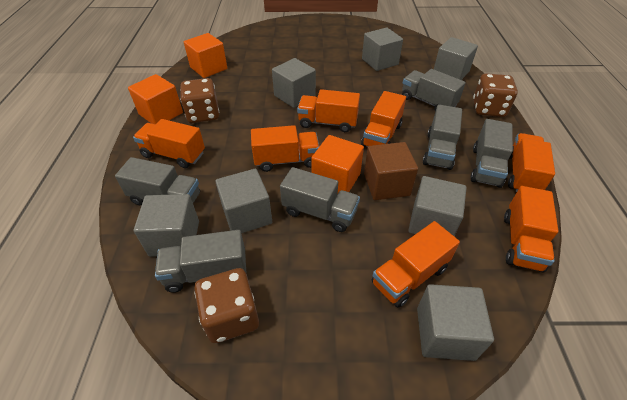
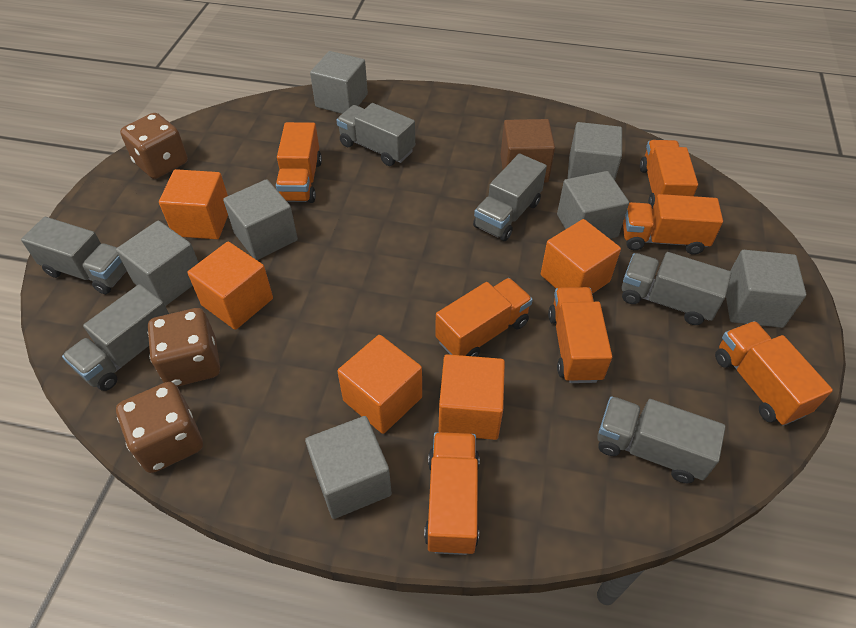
orange cube: 3 -> 5

